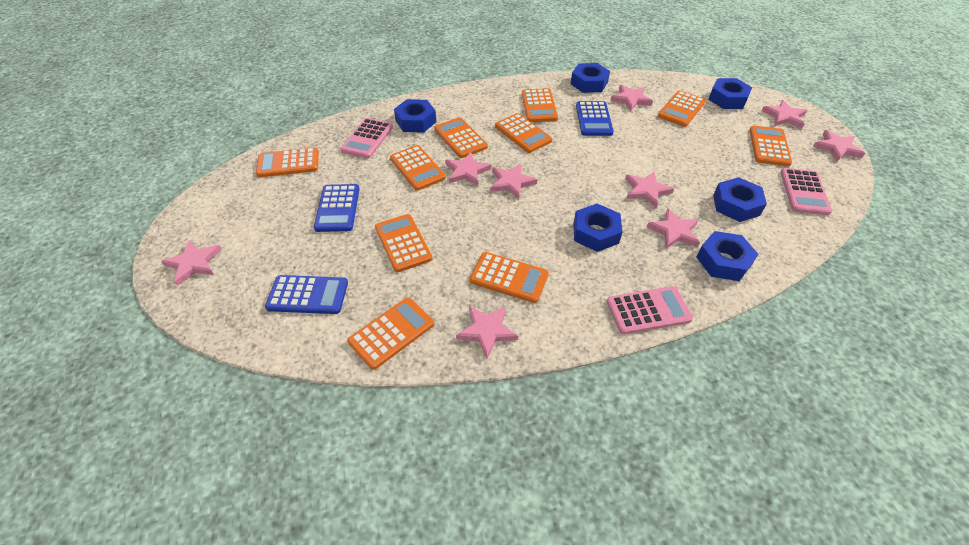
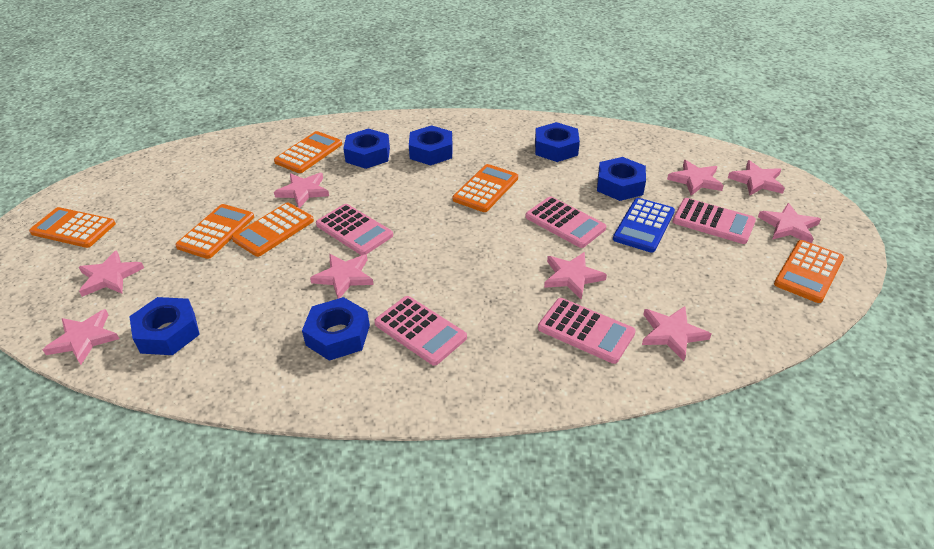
blue calculator: 3 -> 1
orange calculator: 10 -> 6
pink calculator: 3 -> 5

